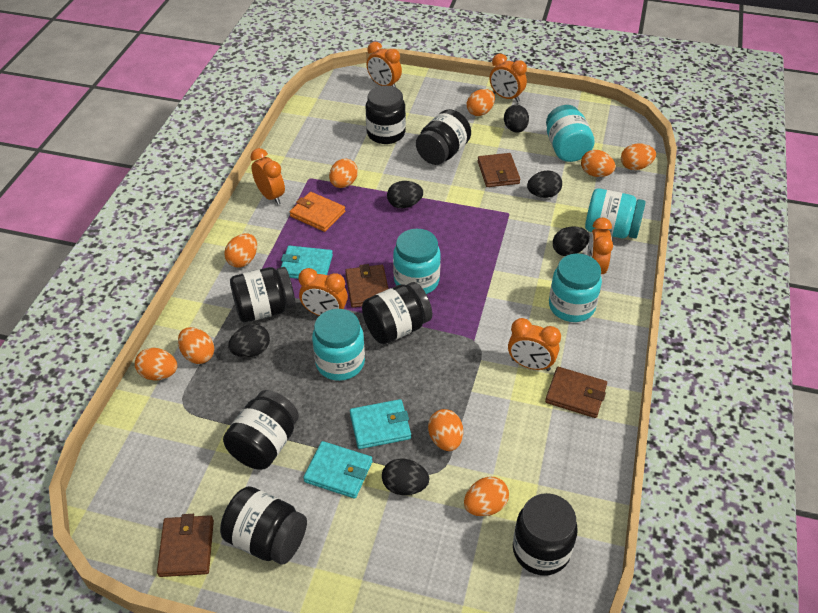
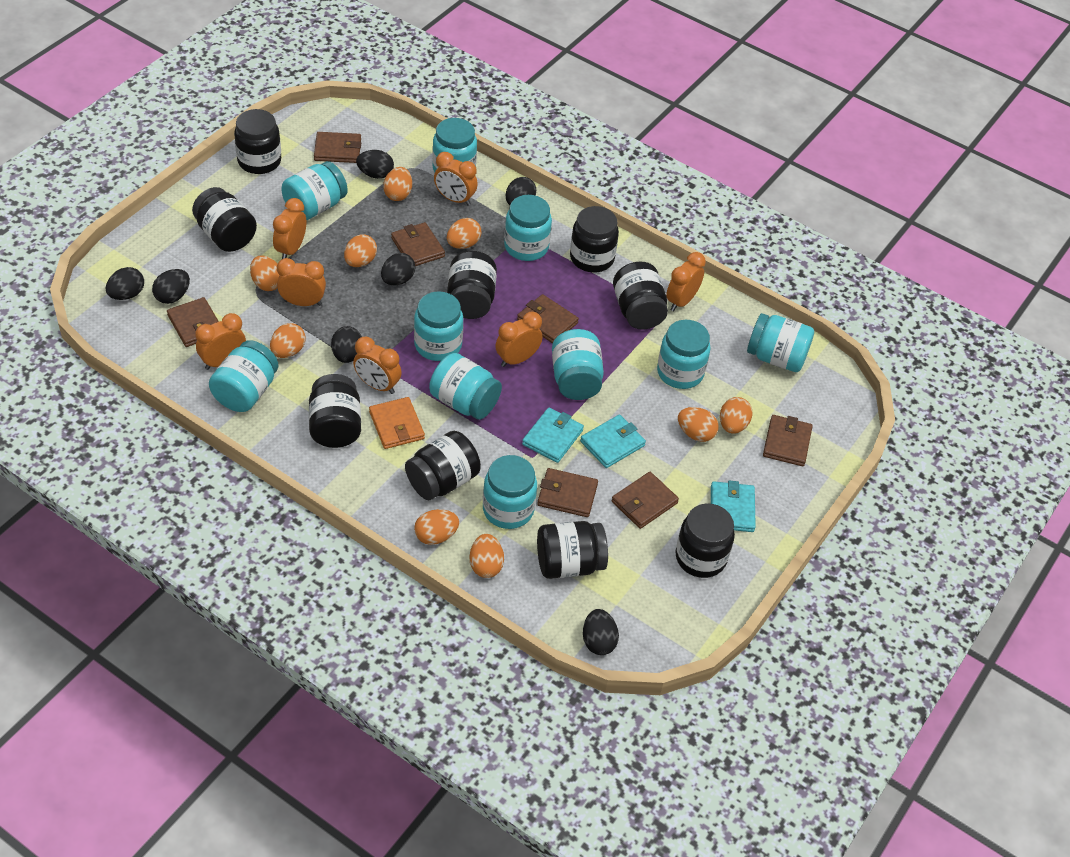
black egg: 6 -> 7
black jar: 7 -> 9
brown wallet: 4 -> 7
orange clock: 6 -> 7
turquoise jar: 5 -> 10

